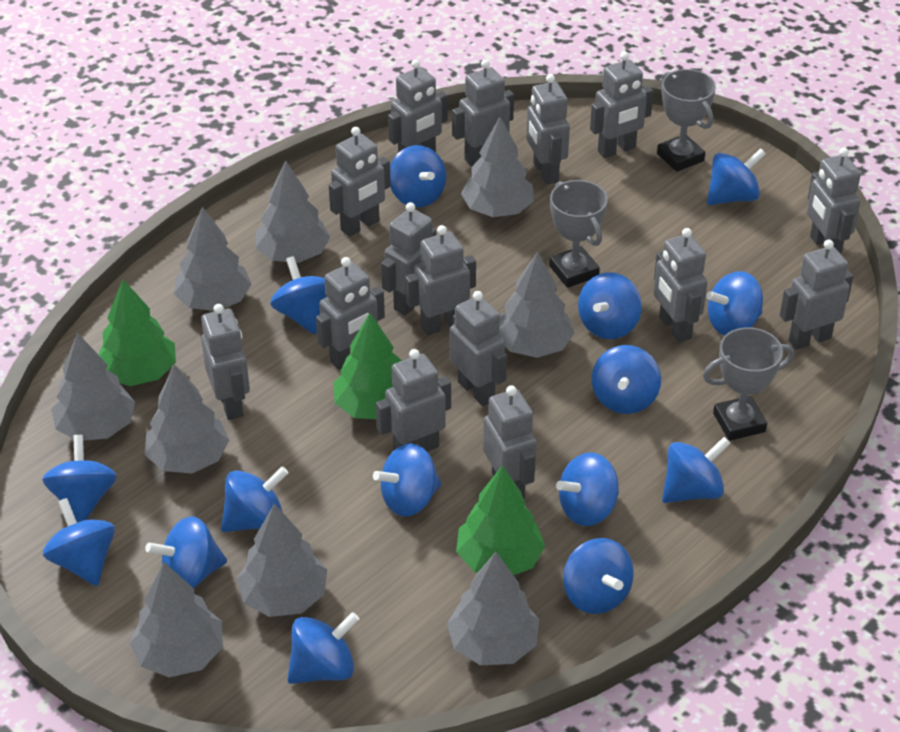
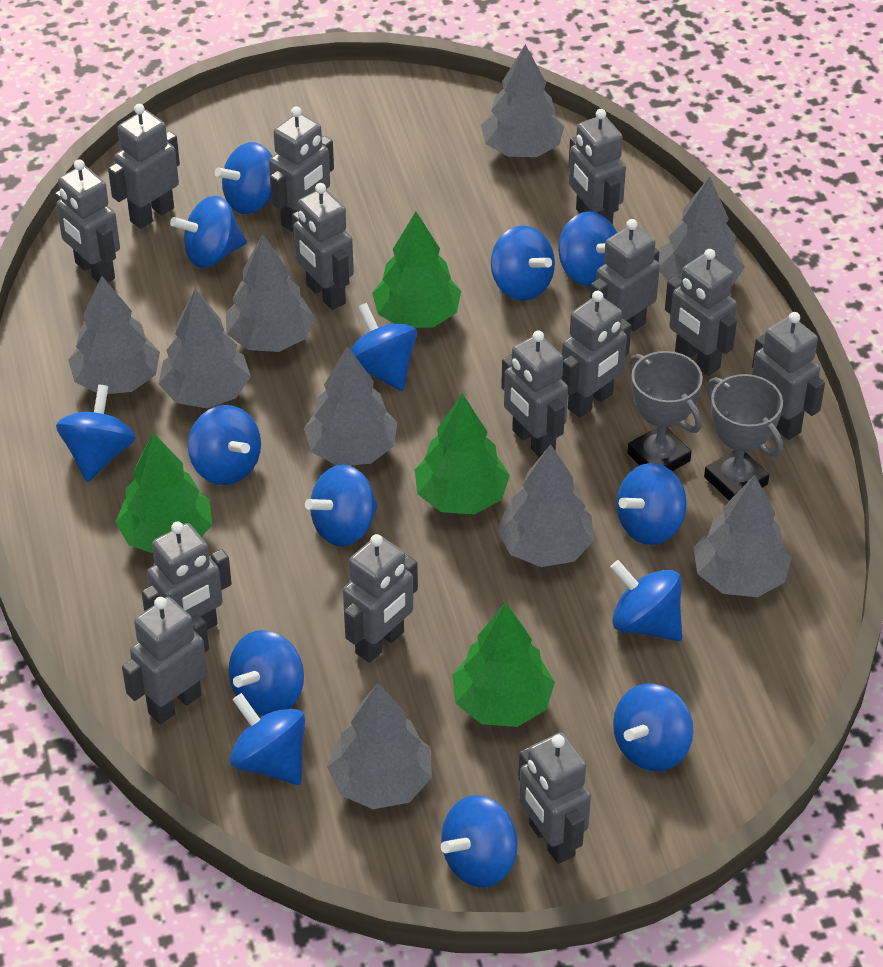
blue spinning top: 15 -> 14
green tree: 3 -> 4
grey robot: 15 -> 14
grey trophy: 3 -> 2

